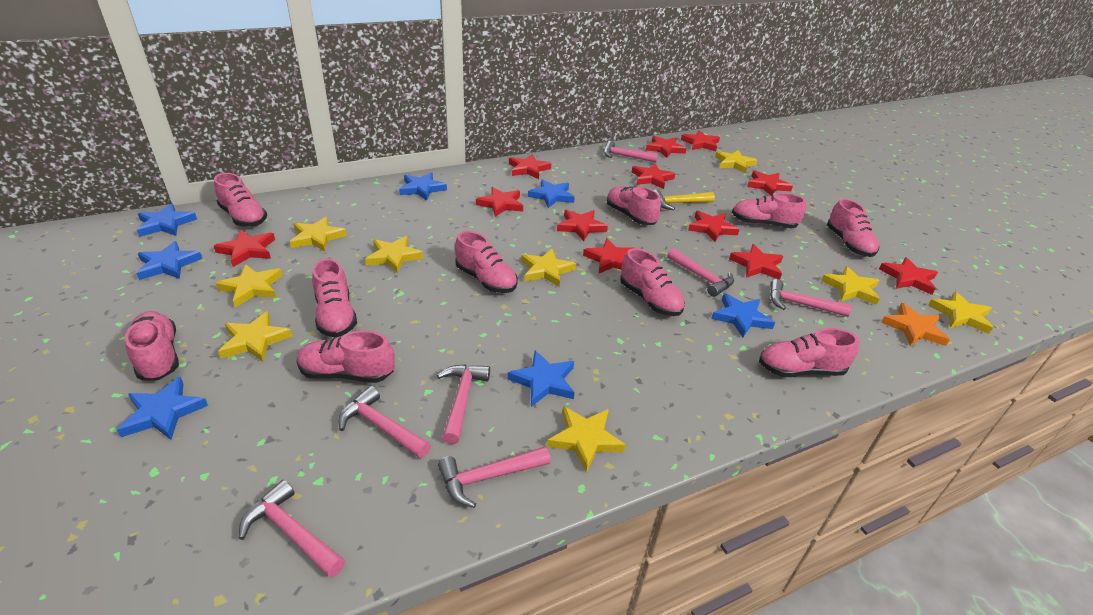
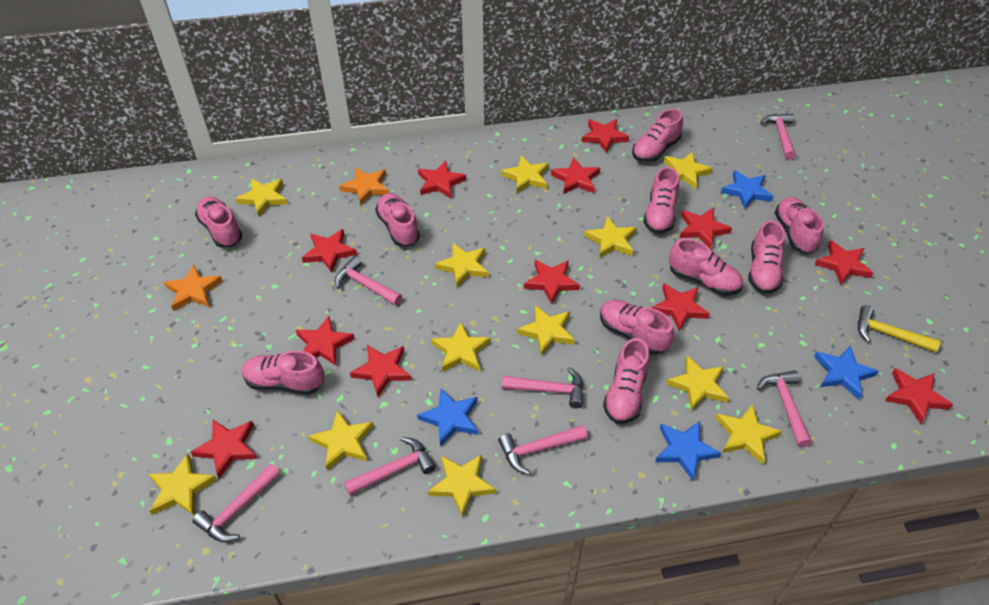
blue star: 7 -> 4
orange star: 1 -> 2
yellow star: 9 -> 12

